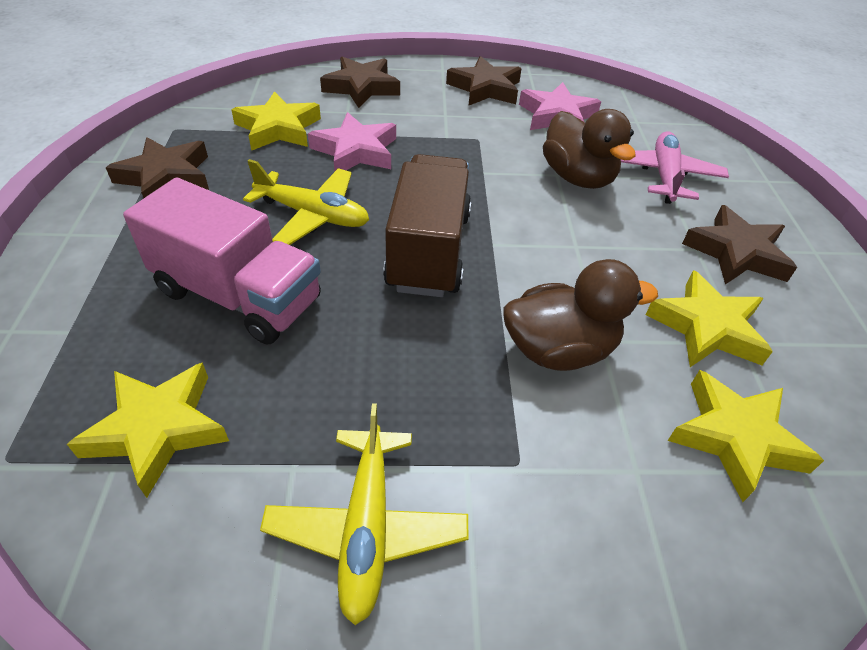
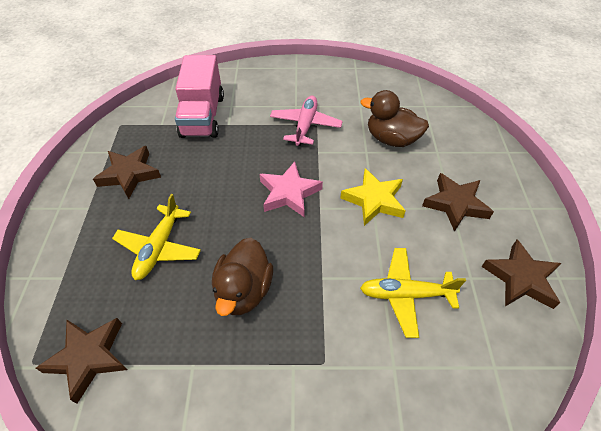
brown truck: 1 -> 0
pink star: 2 -> 1
yellow star: 4 -> 1

